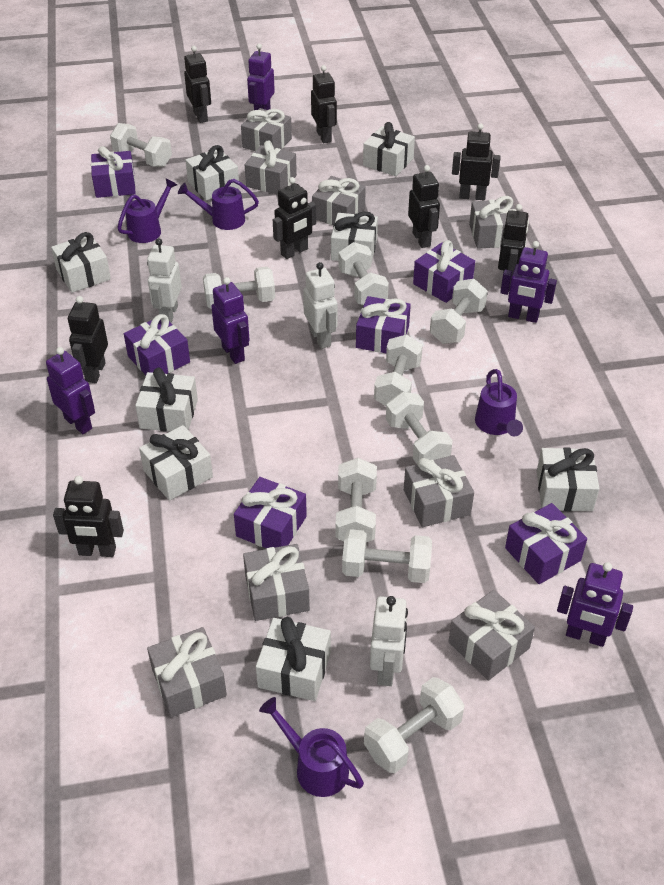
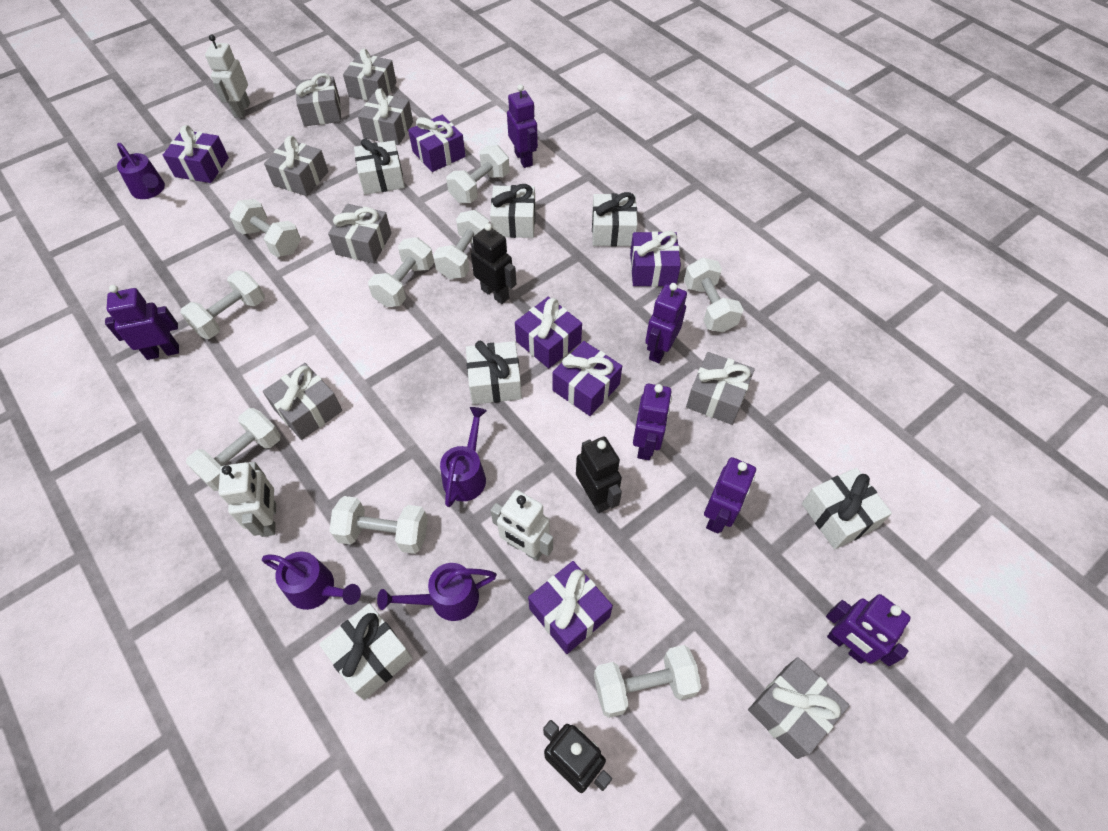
black robot: 8 -> 3
purple robot: 5 -> 6
white gift: 8 -> 6

